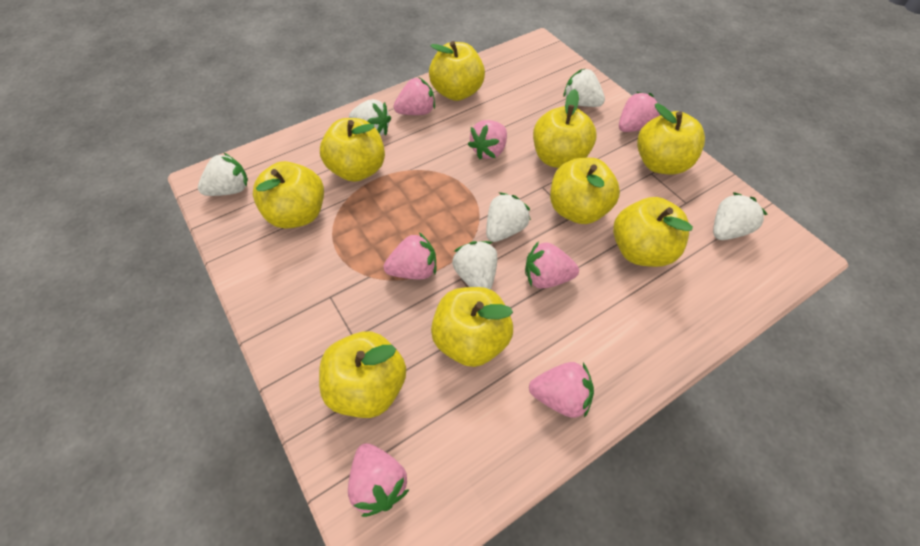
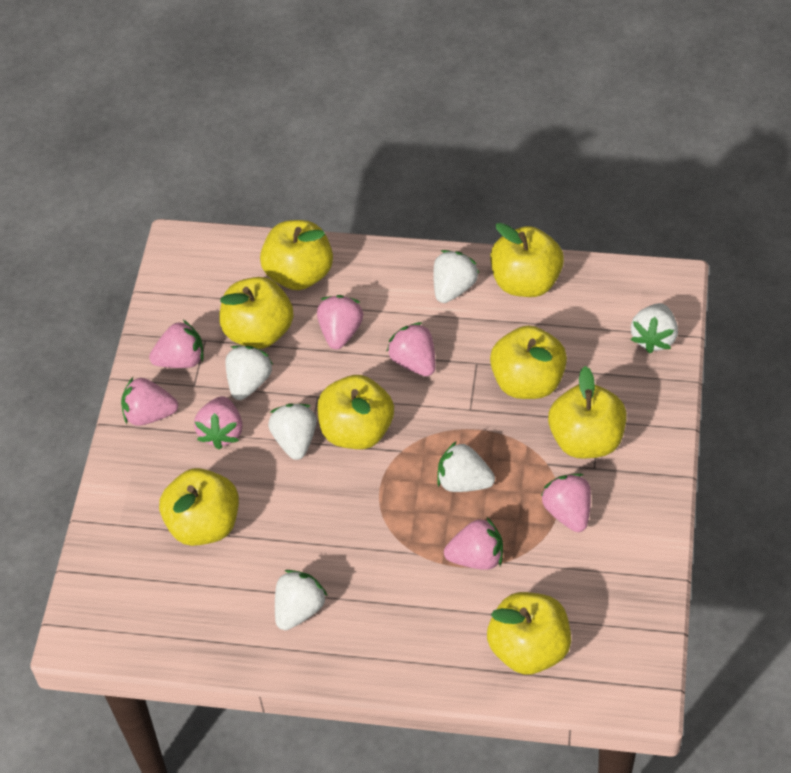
yellow apple: 9 -> 8

